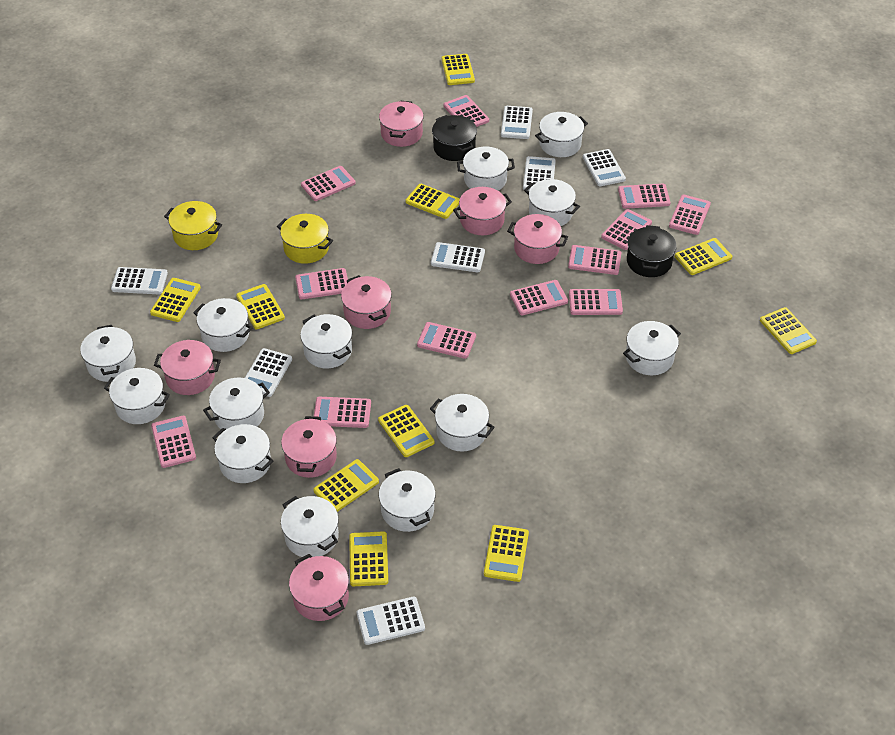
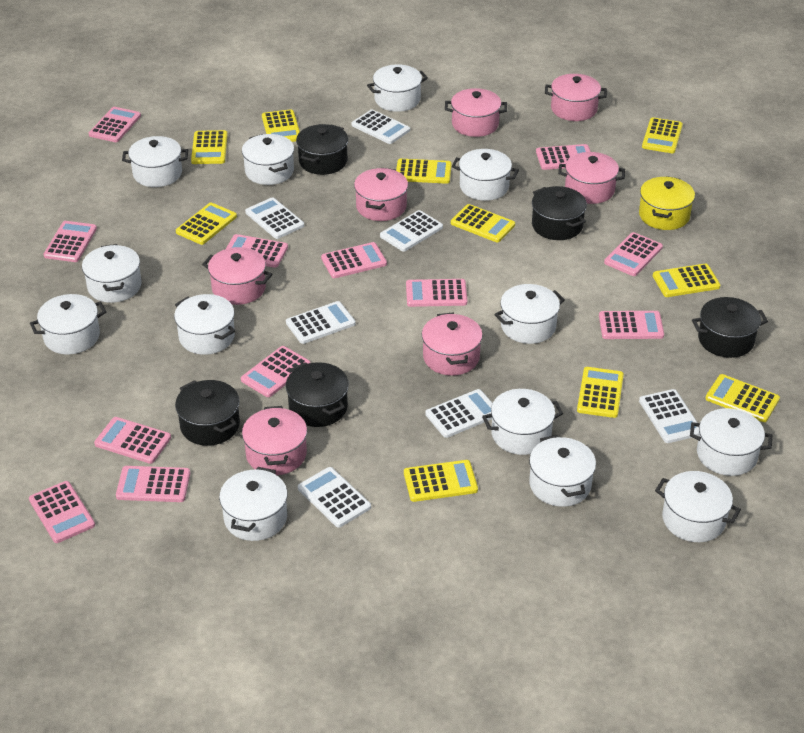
black pot: 2 -> 5
yellow pot: 2 -> 1

